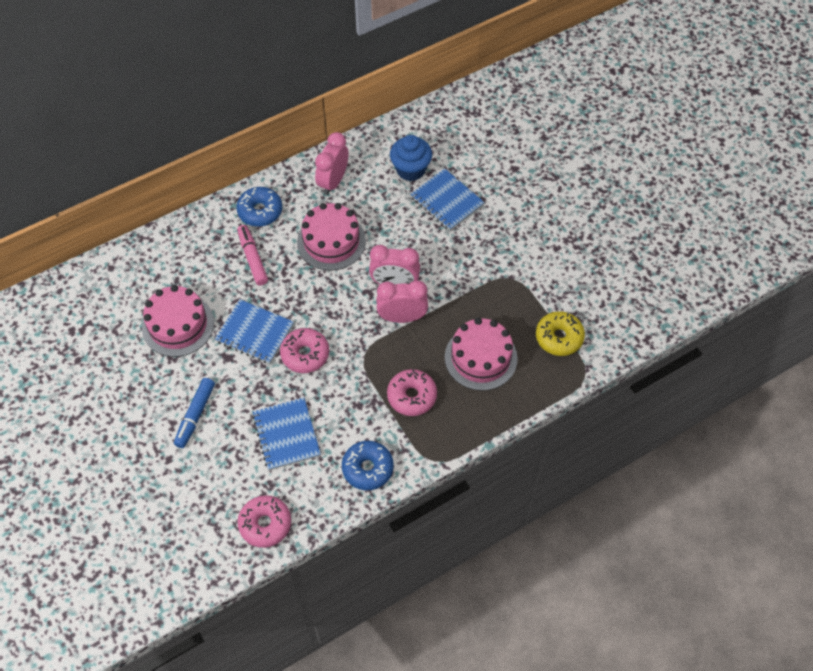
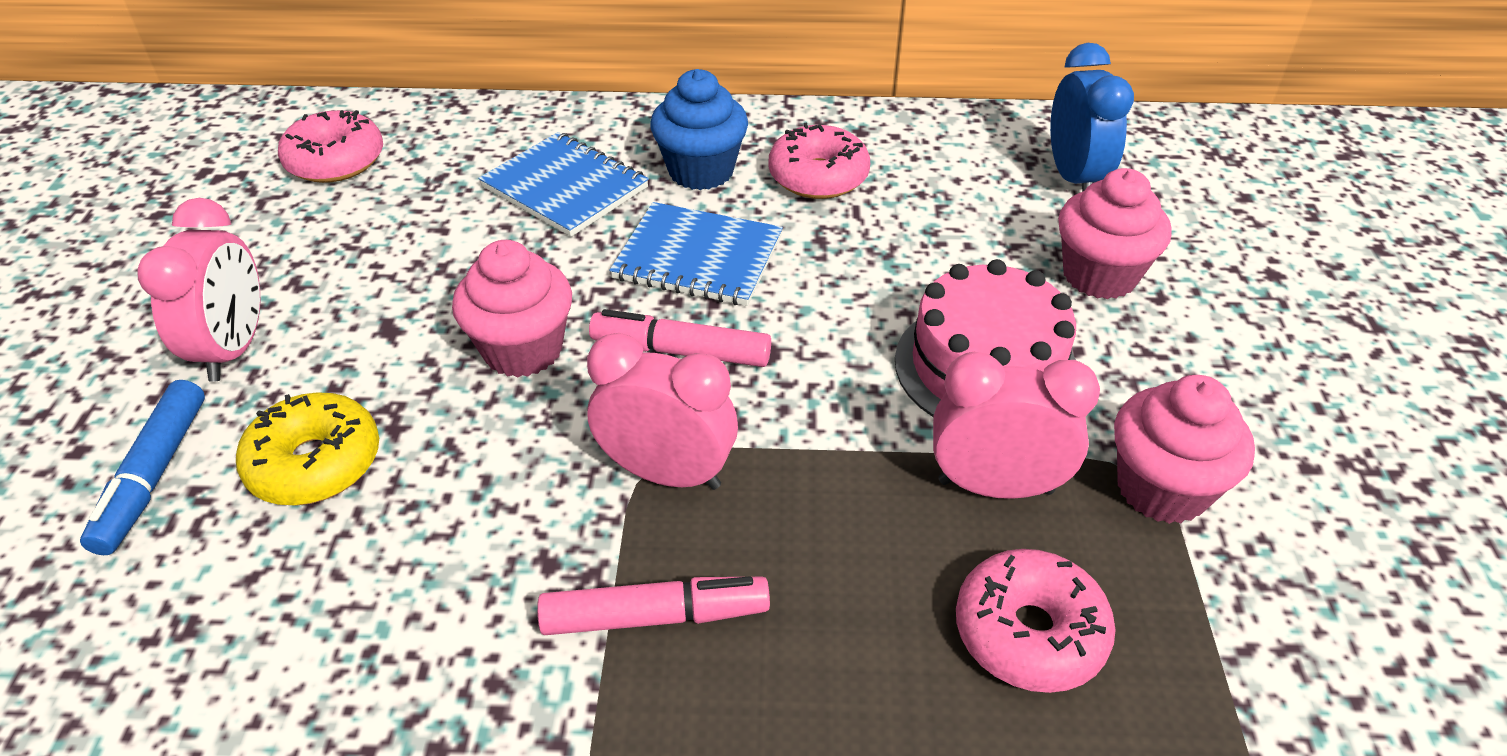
blue clock: 0 -> 1
blue donut: 2 -> 0
blue notebook: 3 -> 2
pink cake: 3 -> 1
pink cupcake: 0 -> 3
pink marker: 1 -> 2

